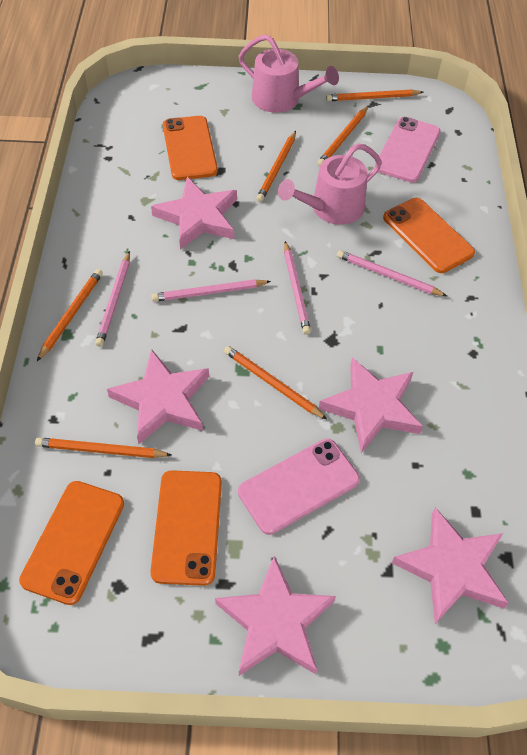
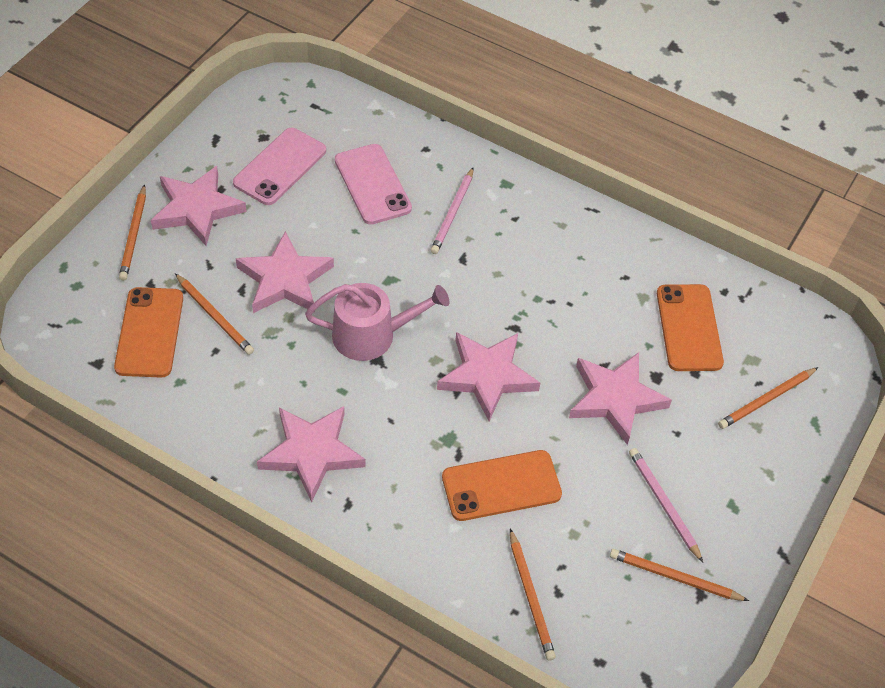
orange pencil: 6 -> 5
orange phone: 4 -> 3
pink pencil: 4 -> 2
pink watering can: 2 -> 1

